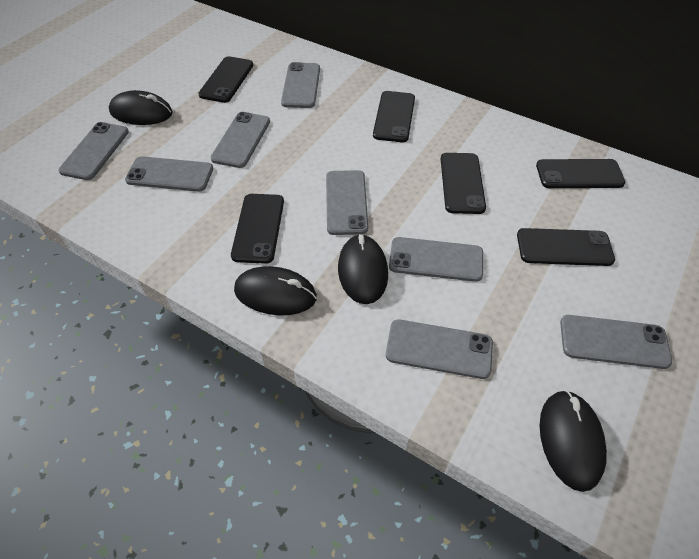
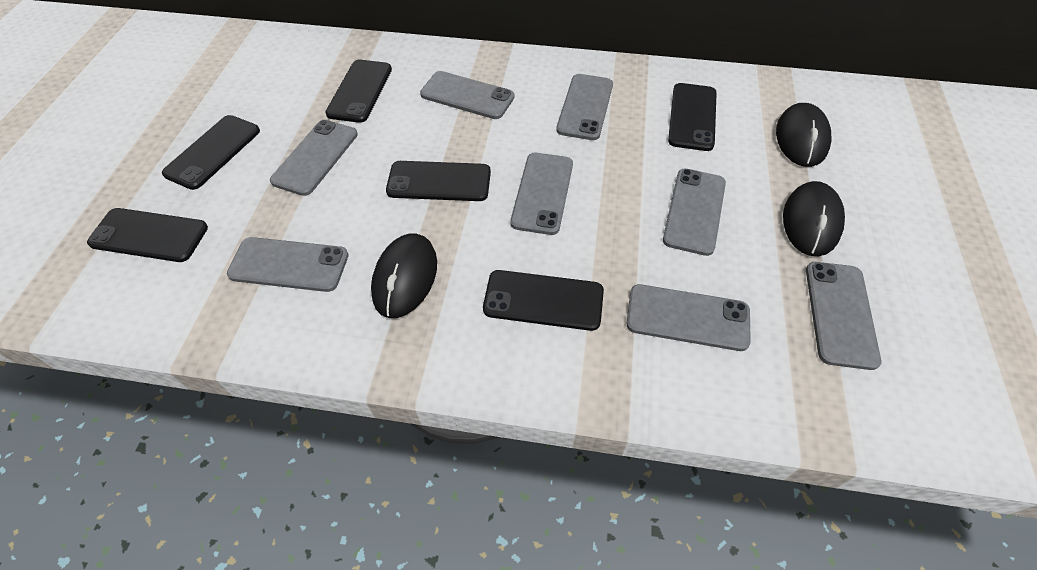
black mouse: 4 -> 3

